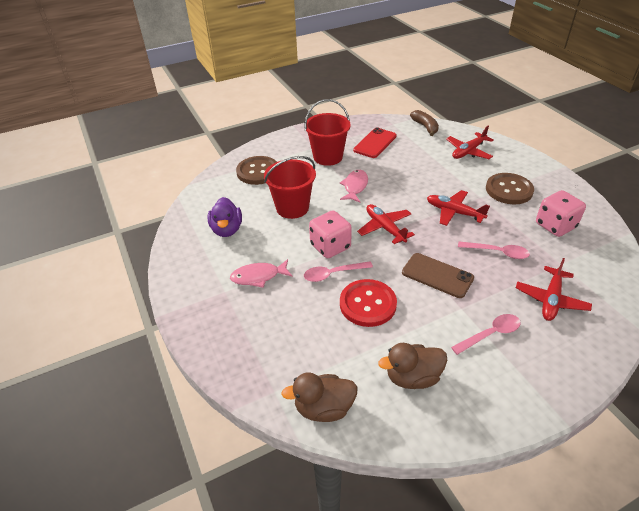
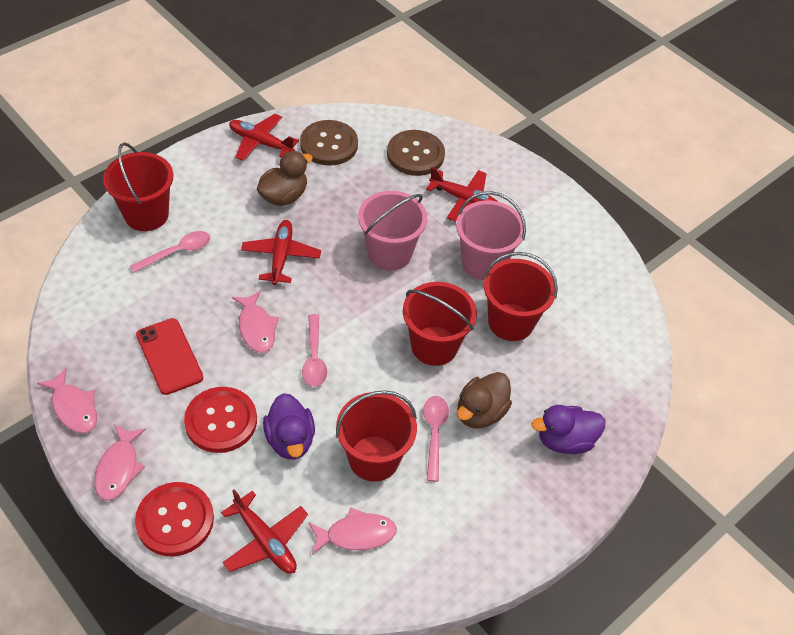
brown banana: 1 -> 0
brown phone: 1 -> 0
pink bucket: 0 -> 2
pink dice: 2 -> 0
pink fish: 2 -> 4
purple duck: 1 -> 2
red bucket: 2 -> 4
red button: 1 -> 2

